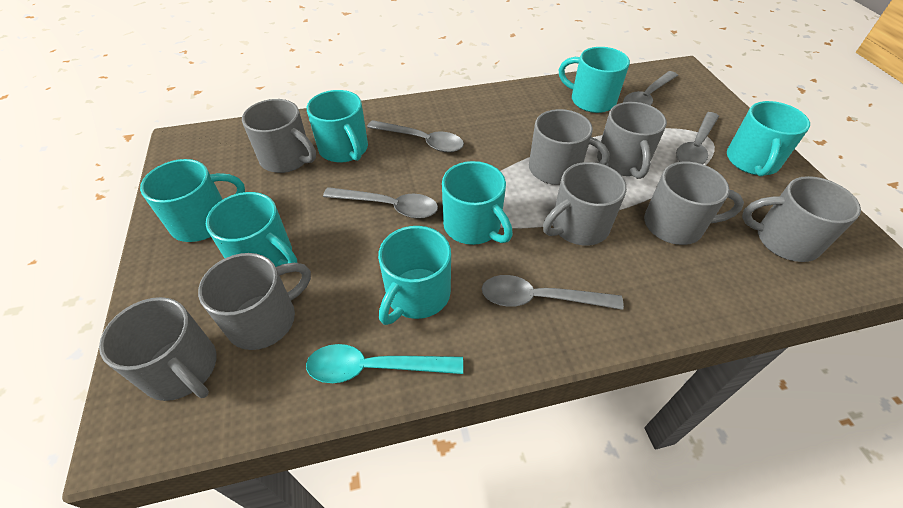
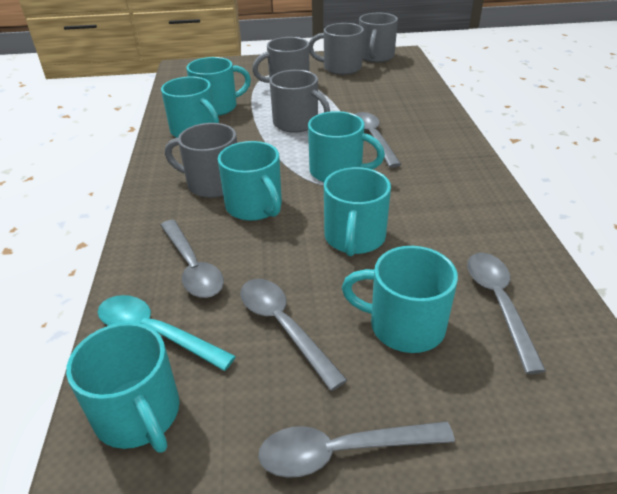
grey mug: 8 -> 5

